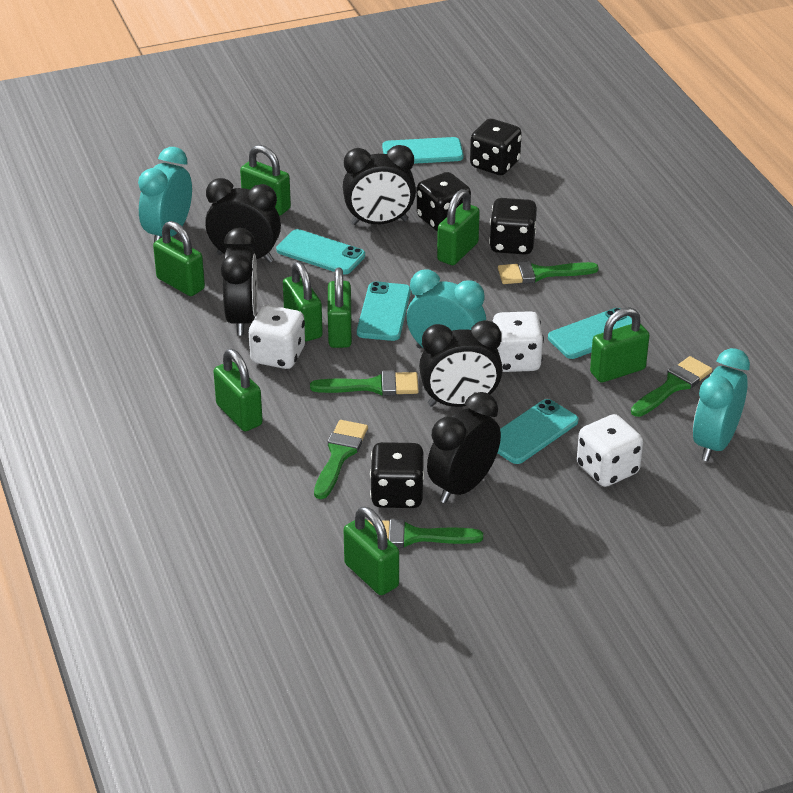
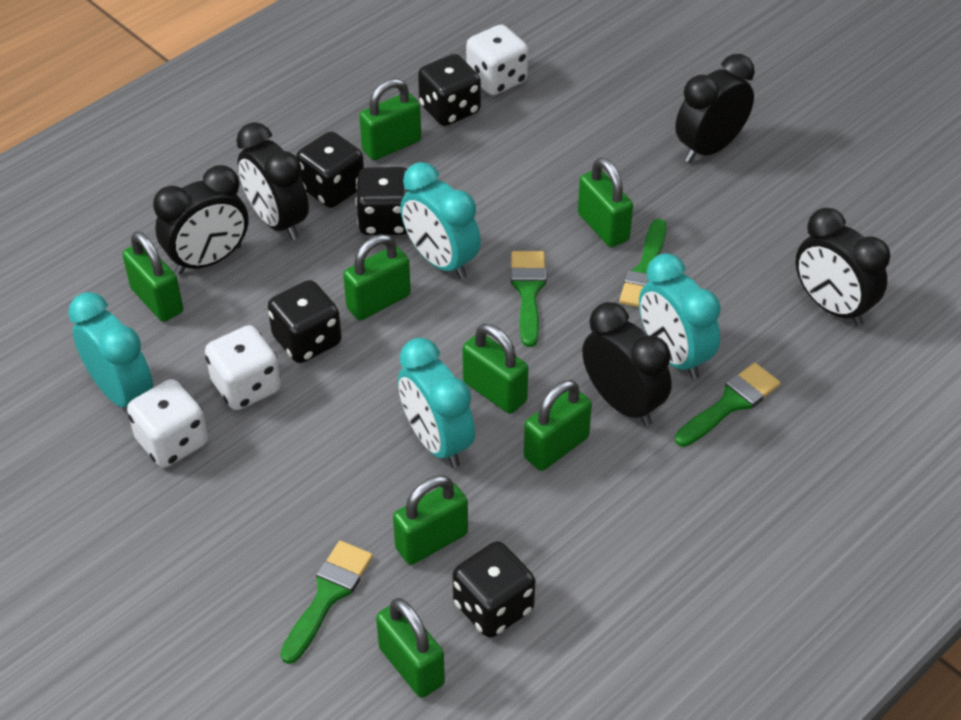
black dice: 4 -> 5
green brush: 5 -> 4
turquoise clock: 3 -> 4
turquoise phone: 5 -> 0

